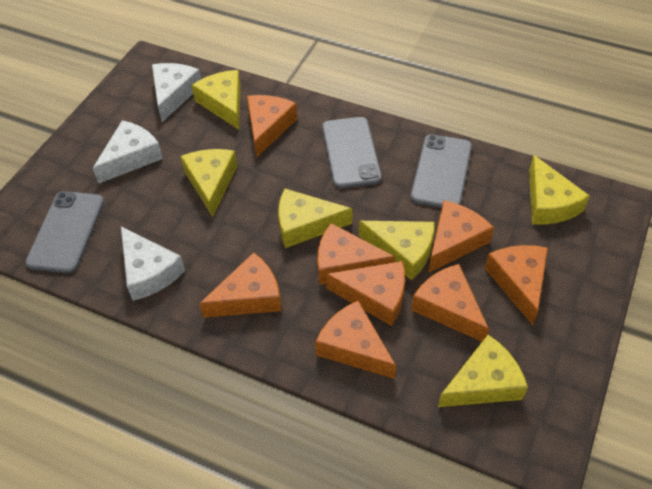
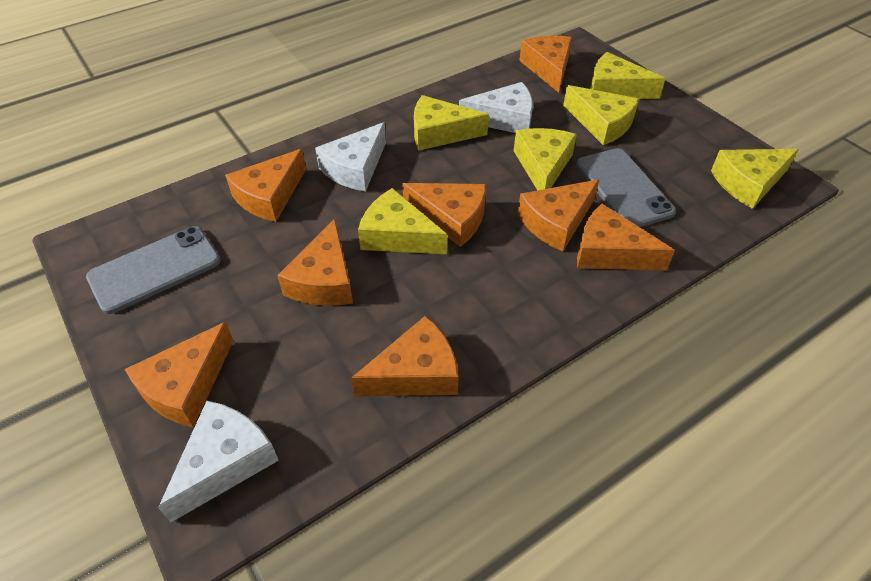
grey phone: 3 -> 2

